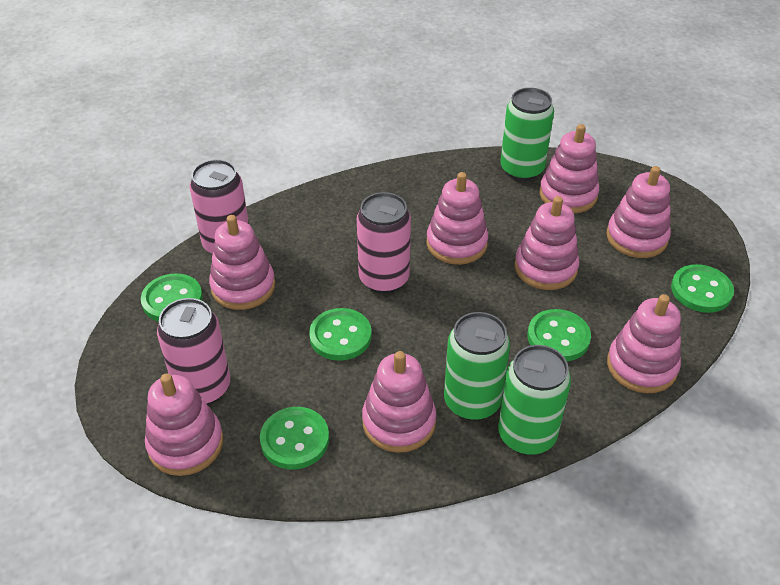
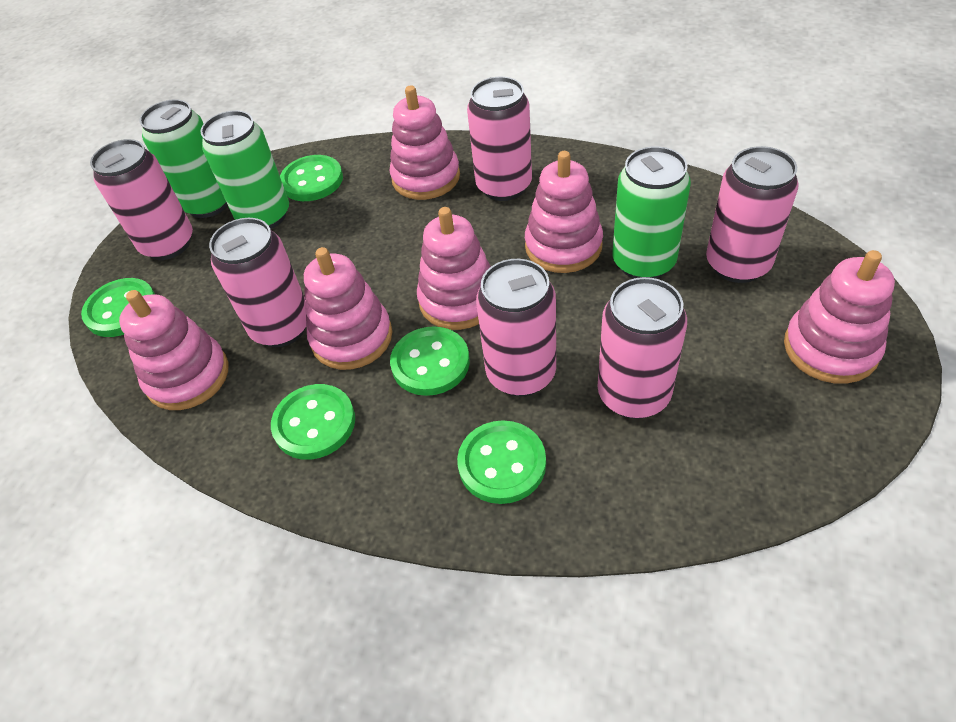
pink can: 3 -> 6
pink stacking toy: 8 -> 6

